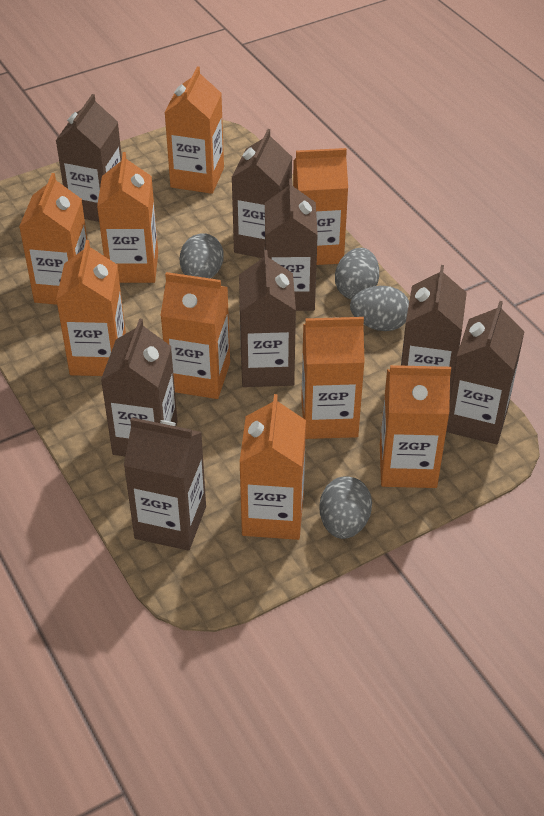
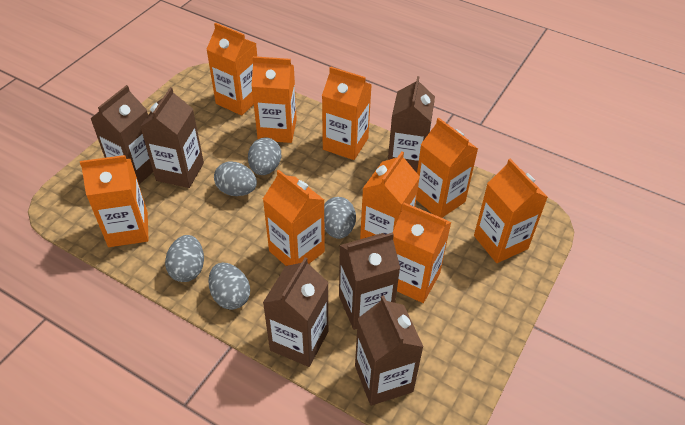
brown carton: 8 -> 6
grey egg: 4 -> 5

